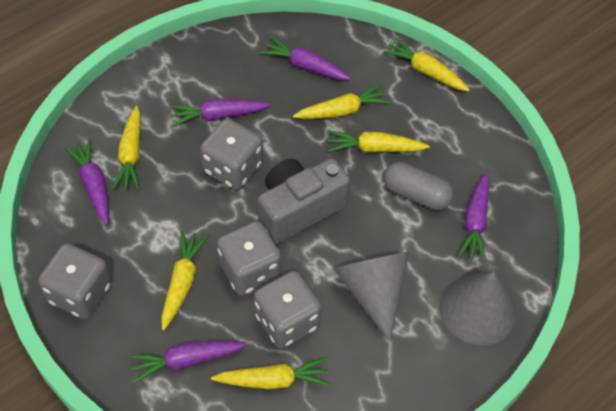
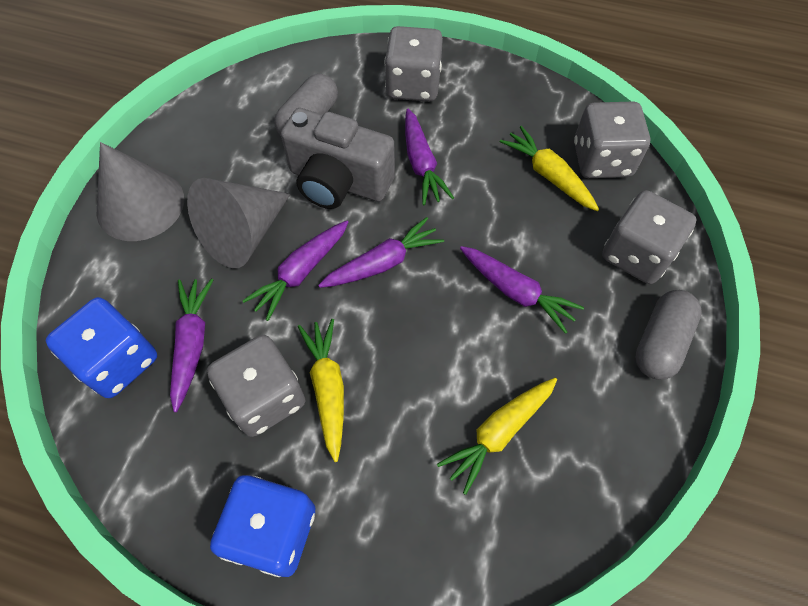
blue dice: 0 -> 2
grey capsule: 1 -> 2
yellow carrot: 6 -> 3

